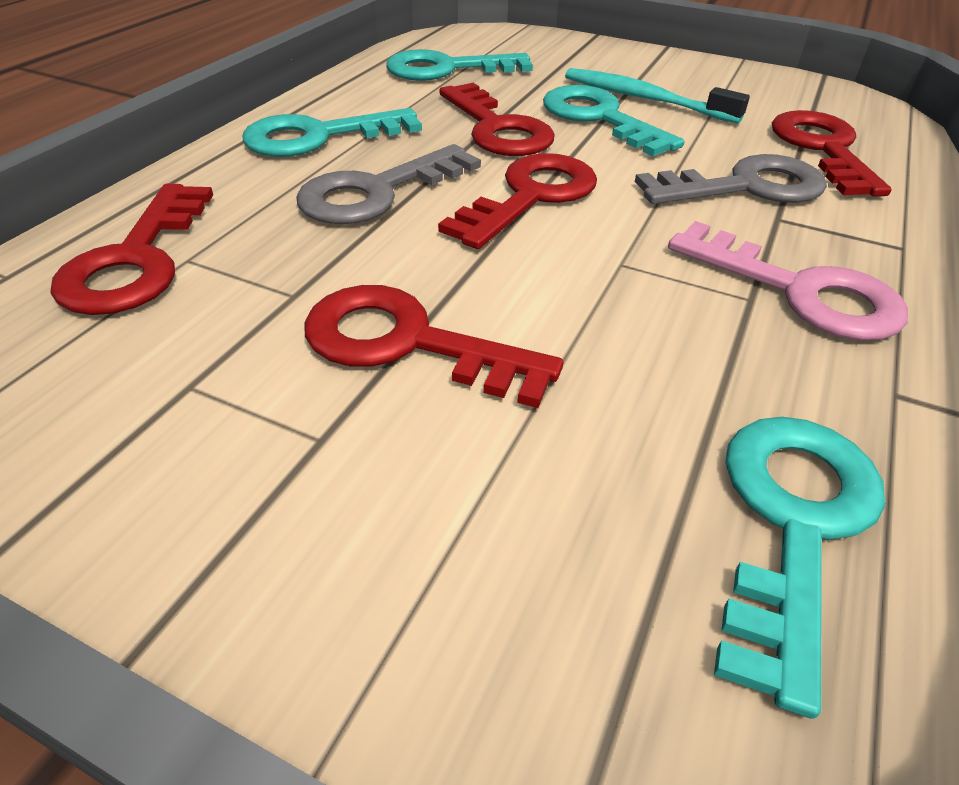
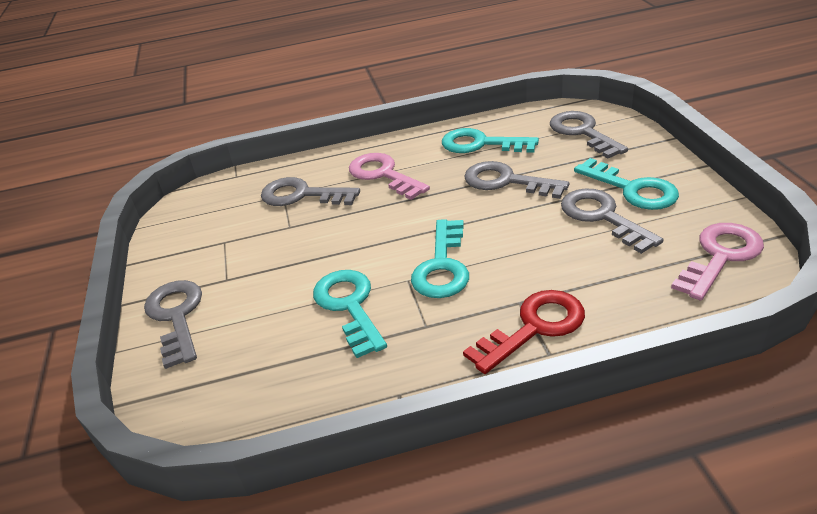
grey key: 2 -> 5
pink key: 1 -> 2
red key: 5 -> 1
turquoise toothbrush: 1 -> 0

